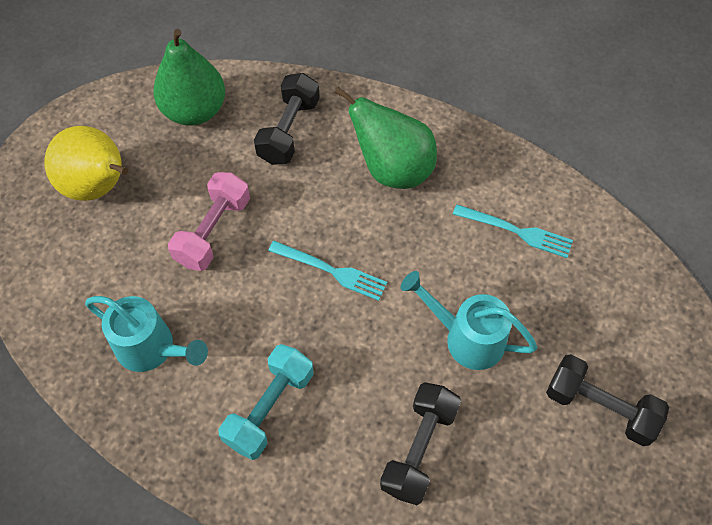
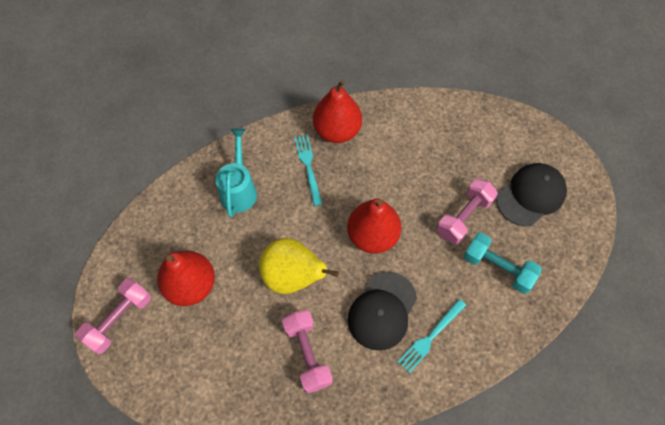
black cap: 0 -> 2
black dumbbell: 3 -> 0
green pear: 2 -> 0
pink dumbbell: 1 -> 3
red pear: 0 -> 3
turquoise watering can: 2 -> 1

